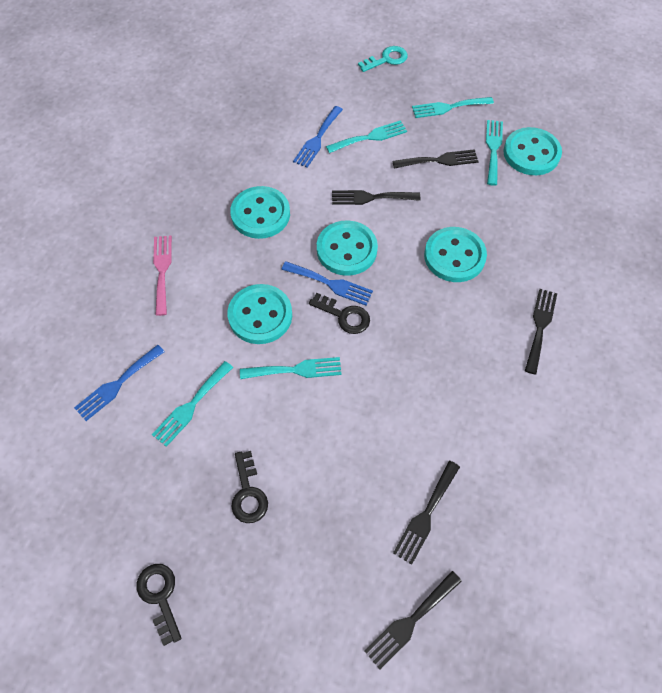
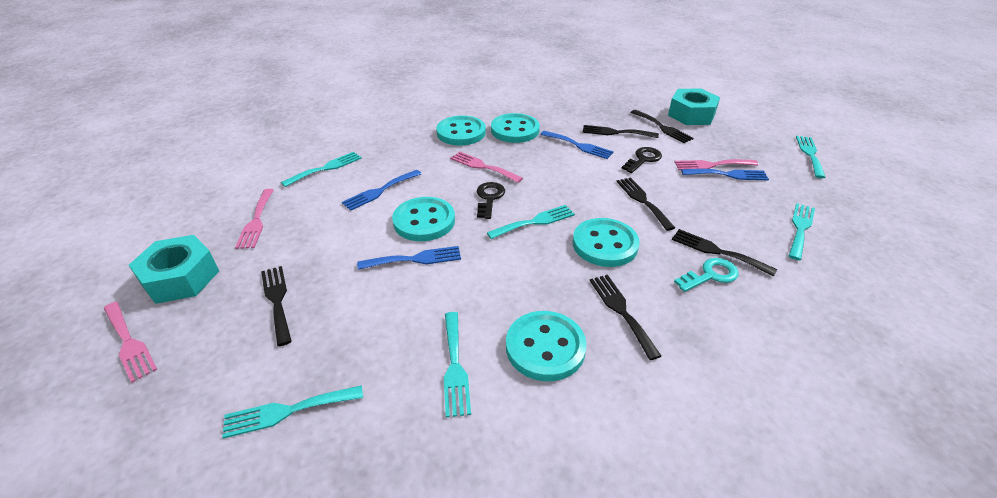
black fork: 5 -> 6
black key: 3 -> 2
blue fork: 3 -> 4
pink fork: 1 -> 4
turquoise fork: 5 -> 6
turquoise nut: 0 -> 2

